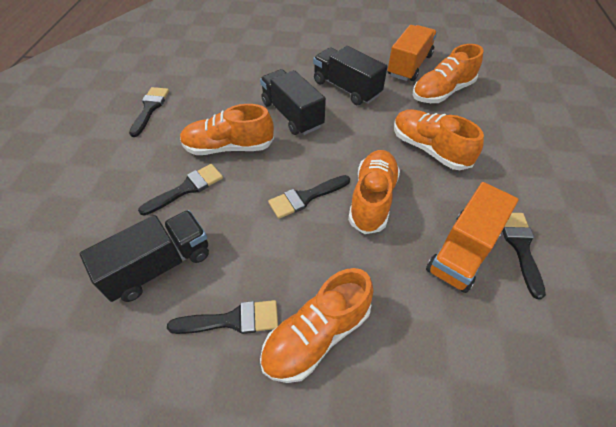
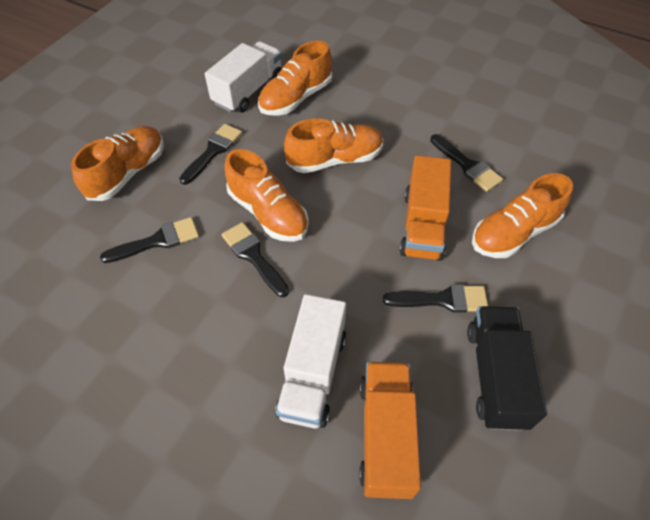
black truck: 3 -> 1
white truck: 0 -> 2

